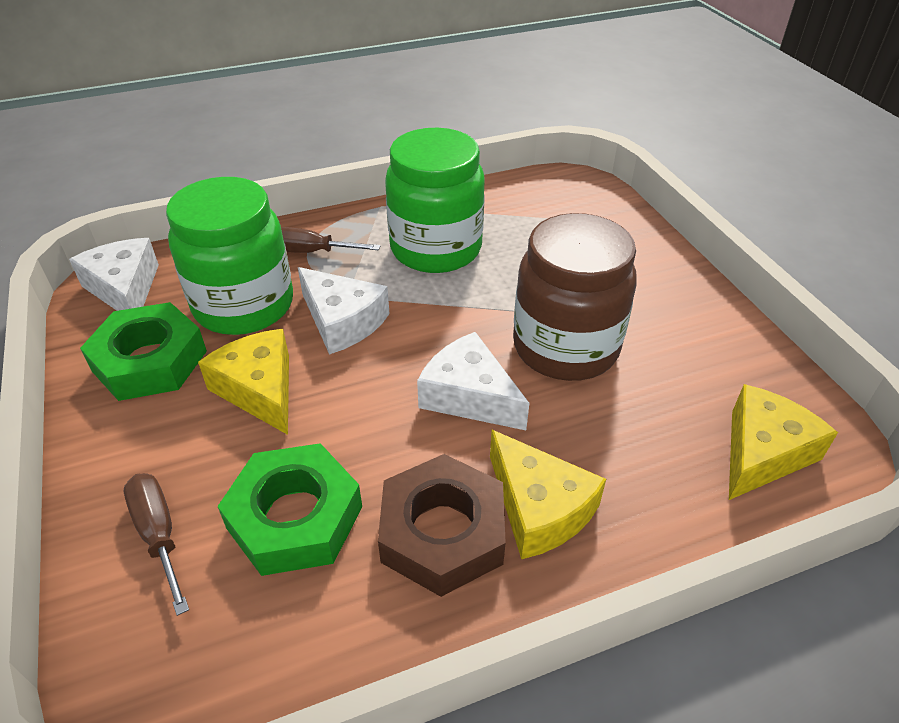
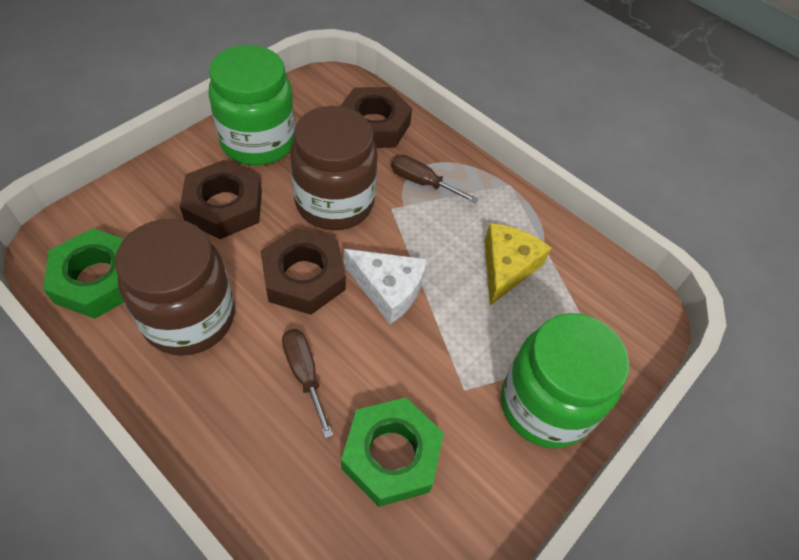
brown jar: 1 -> 2
brown nut: 1 -> 3
white cheese: 3 -> 1
yellow cheese: 3 -> 1

